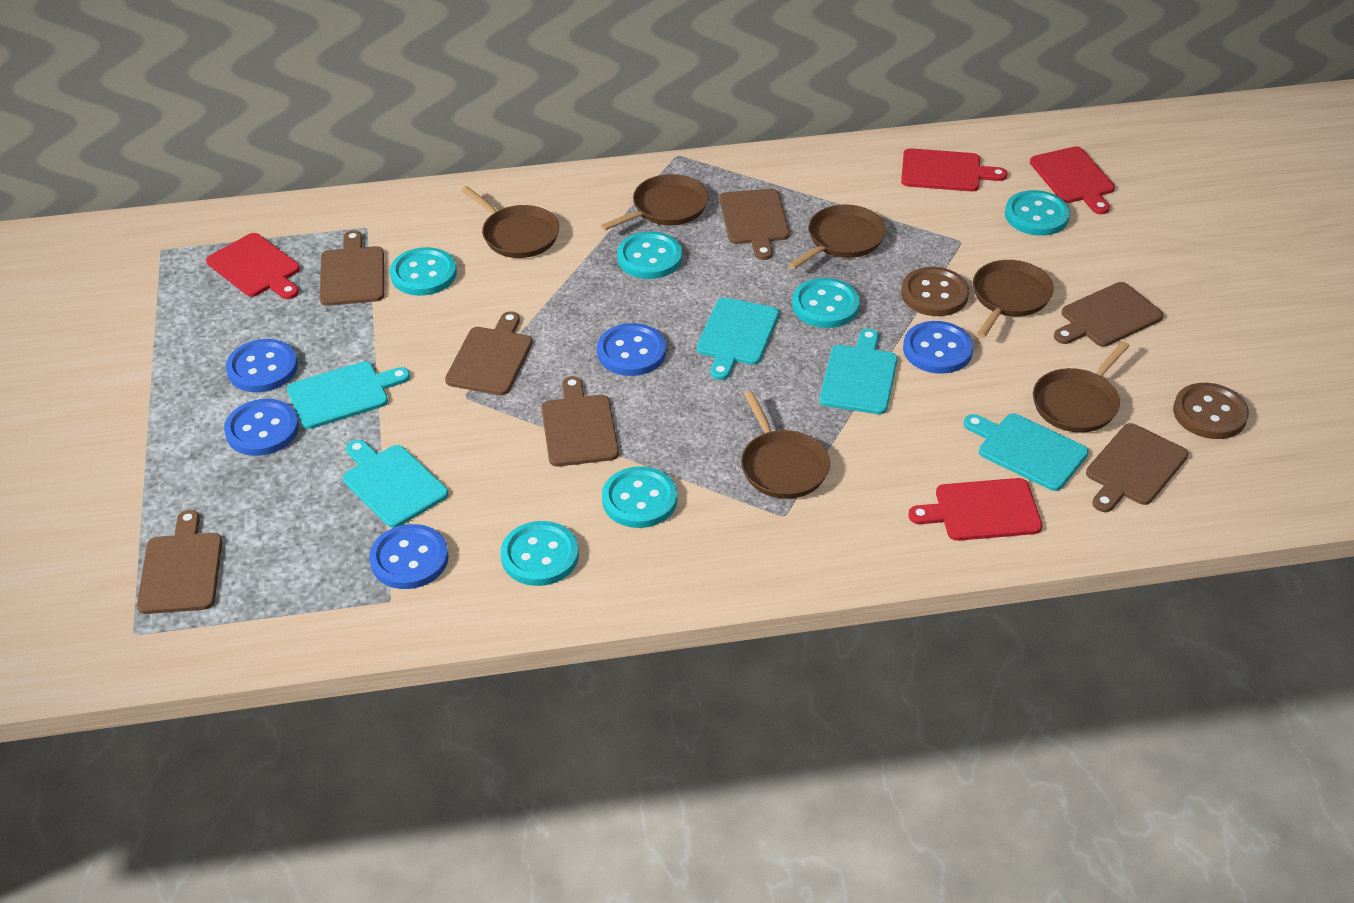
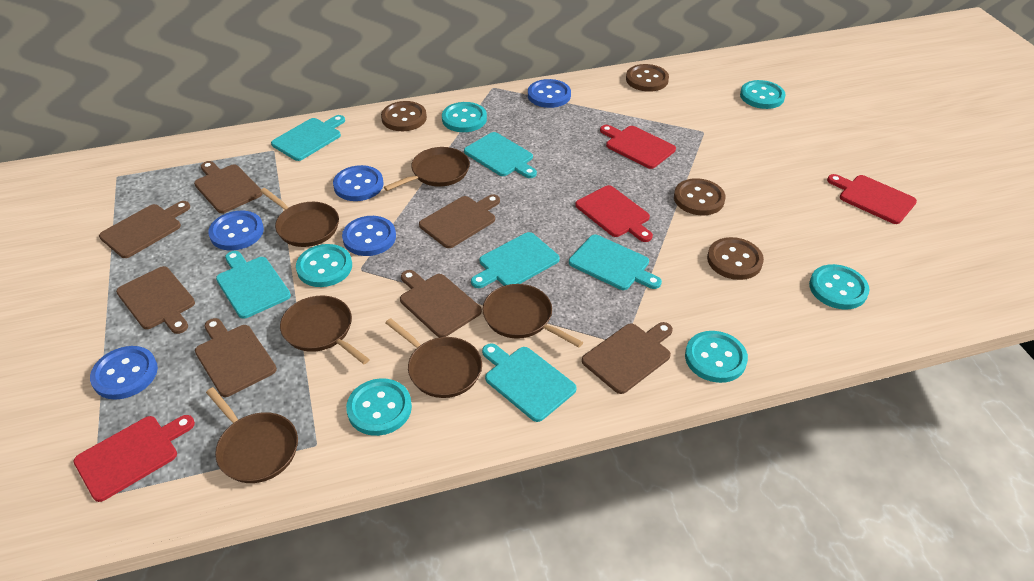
brown button: 2 -> 4
turquoise cutting board: 5 -> 6

